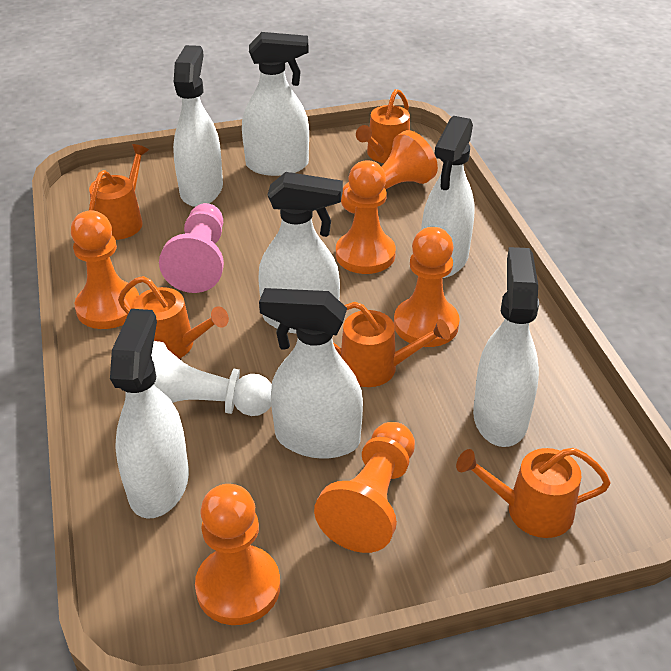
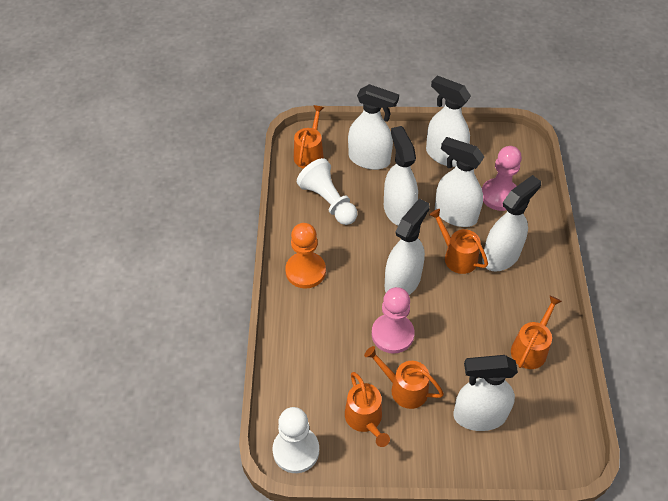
orange pawn: 6 -> 1
pink pawn: 1 -> 2
white pawn: 1 -> 2

